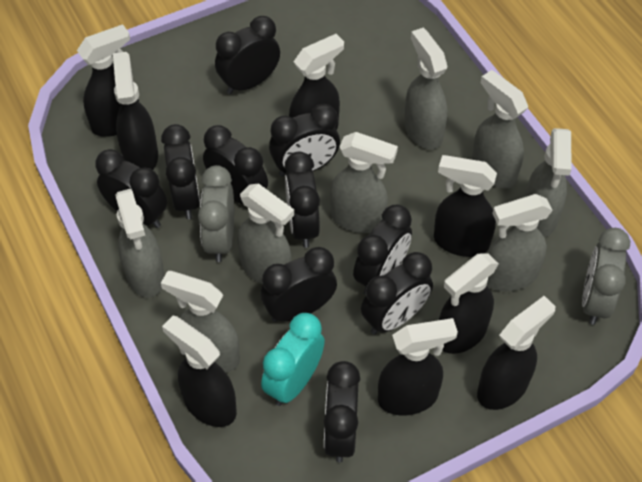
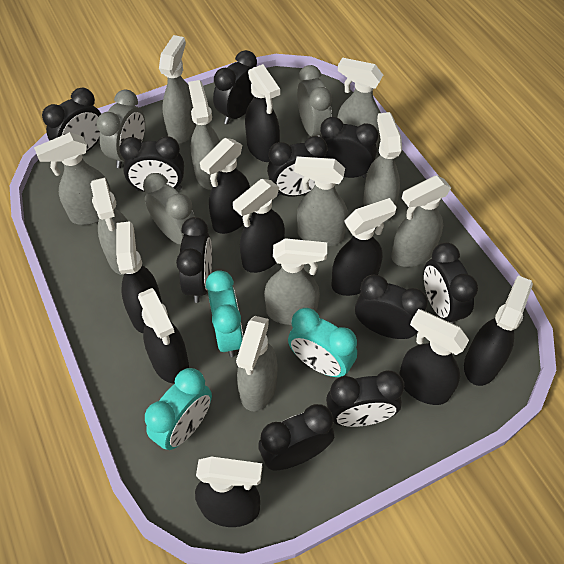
black spray bottle: 8 -> 9
grey clock: 2 -> 3
grey spray bottle: 8 -> 10
turquoise clock: 1 -> 3

